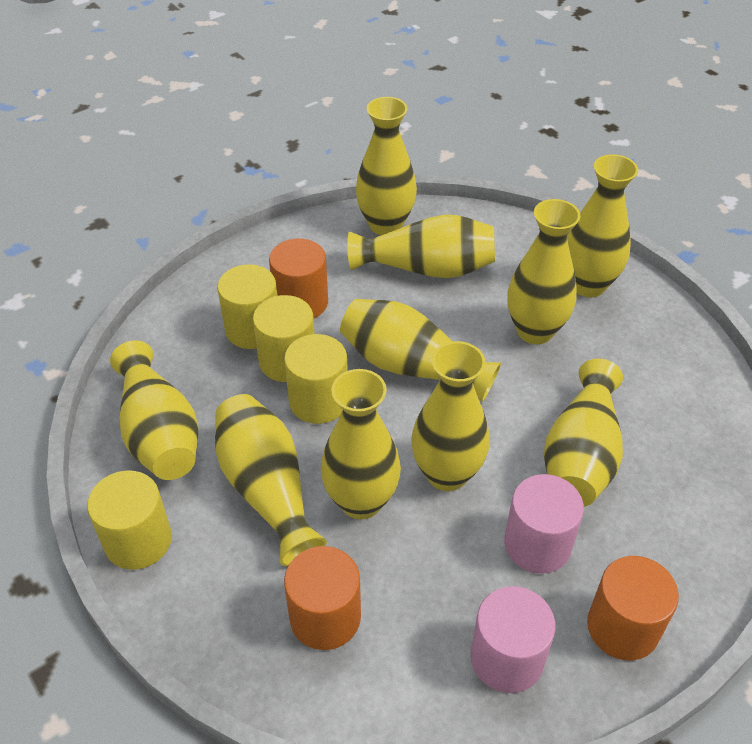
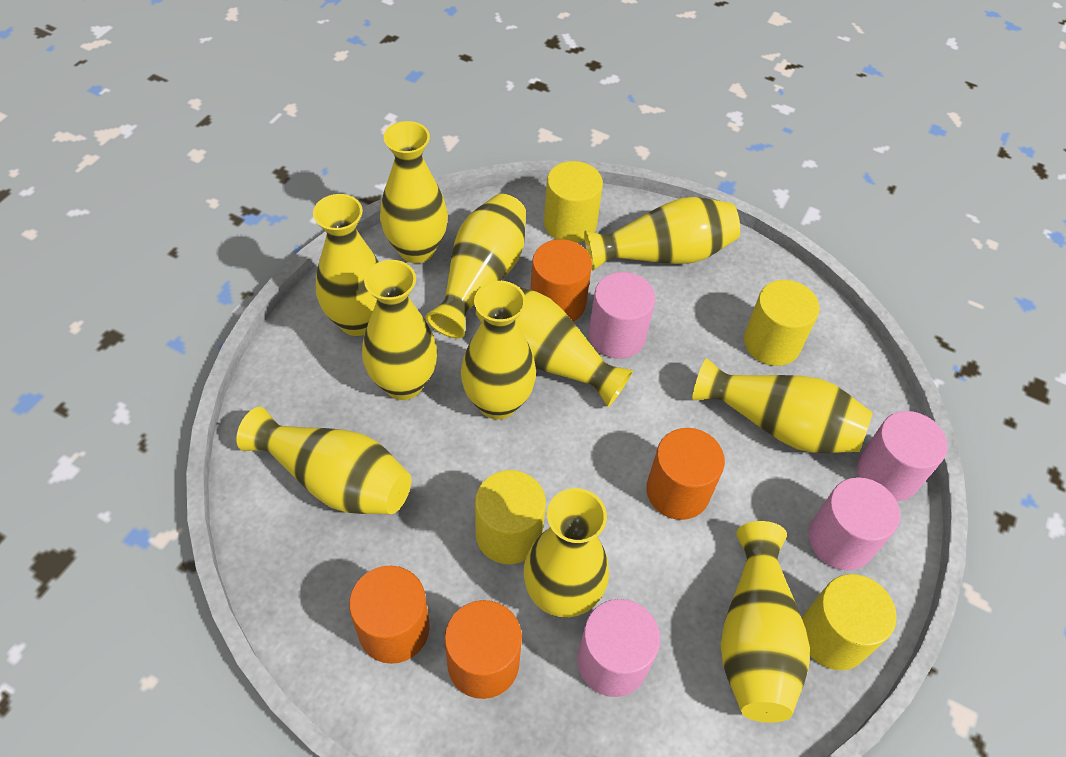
orange cylinder: 3 -> 4
pink cylinder: 2 -> 4
yellow vase: 10 -> 11

